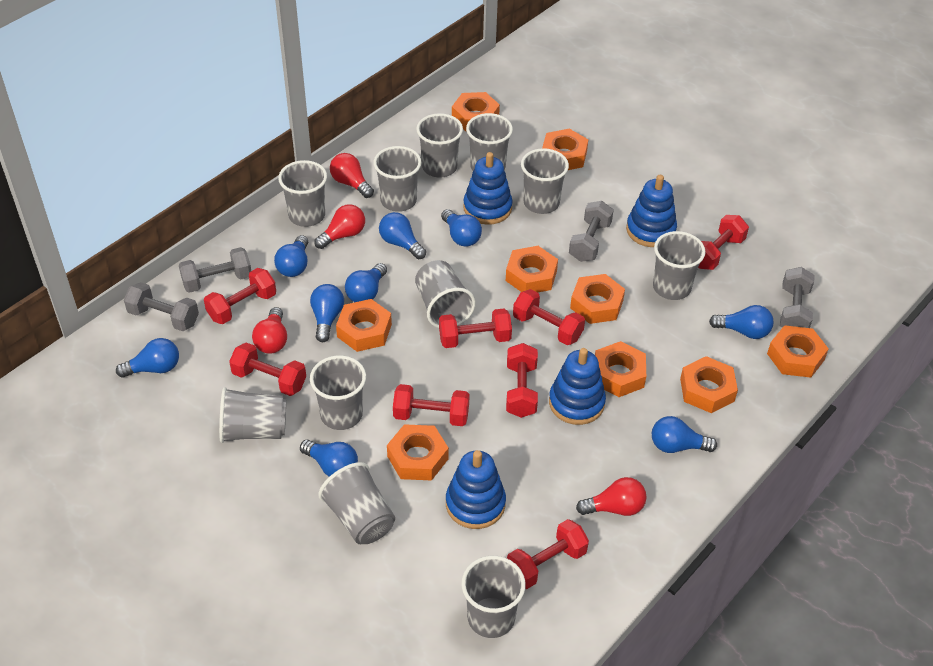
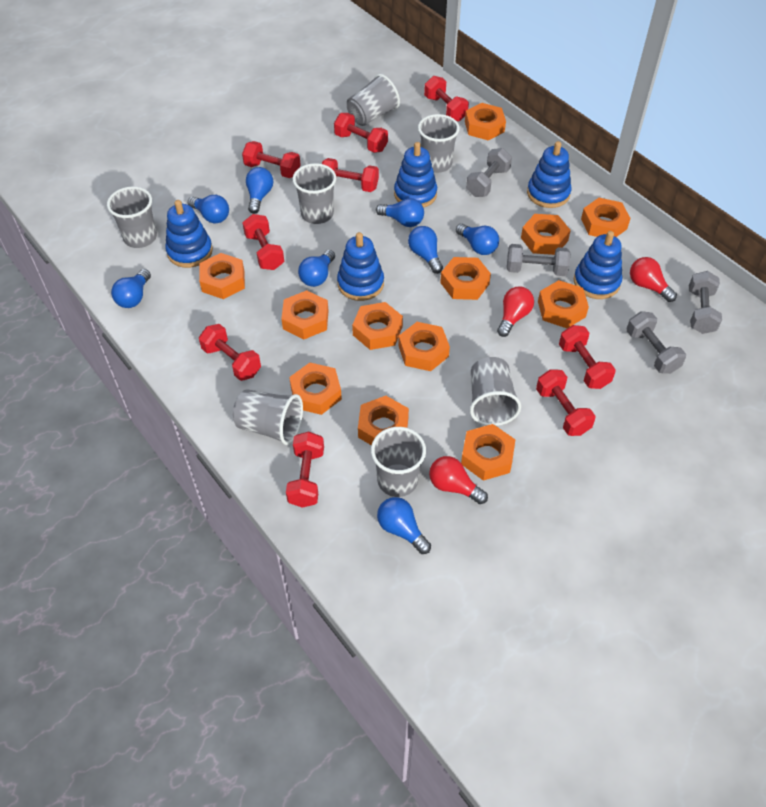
blue light bulb: 9 -> 8
blue stacking toy: 4 -> 5
grey cup: 11 -> 7
orange nut: 9 -> 12
red dumbbell: 8 -> 9
red light bulb: 4 -> 3

